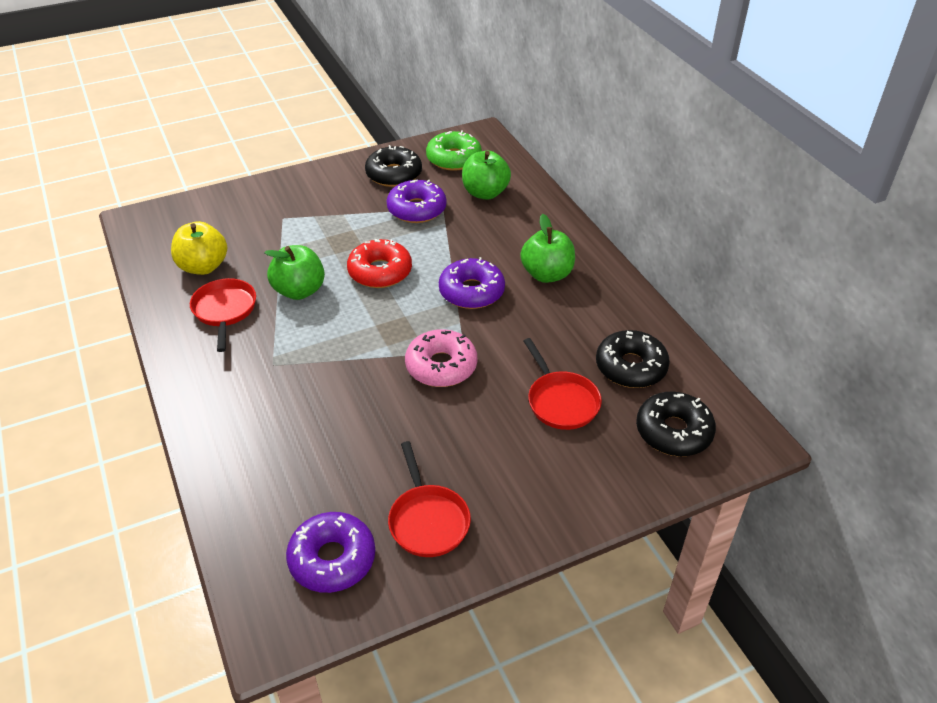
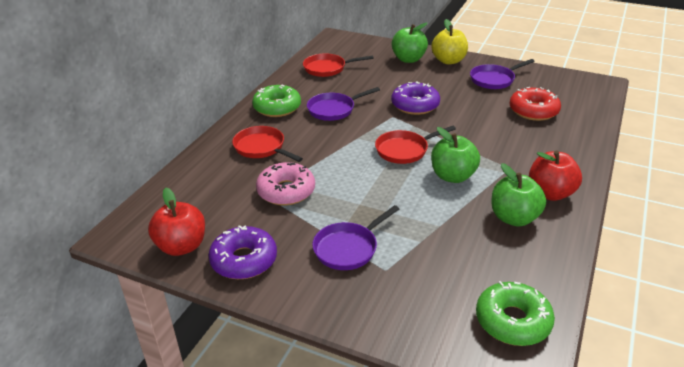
black donut: 3 -> 0
green donut: 1 -> 2
purple donut: 3 -> 2
purple pan: 0 -> 3
red apple: 0 -> 2

